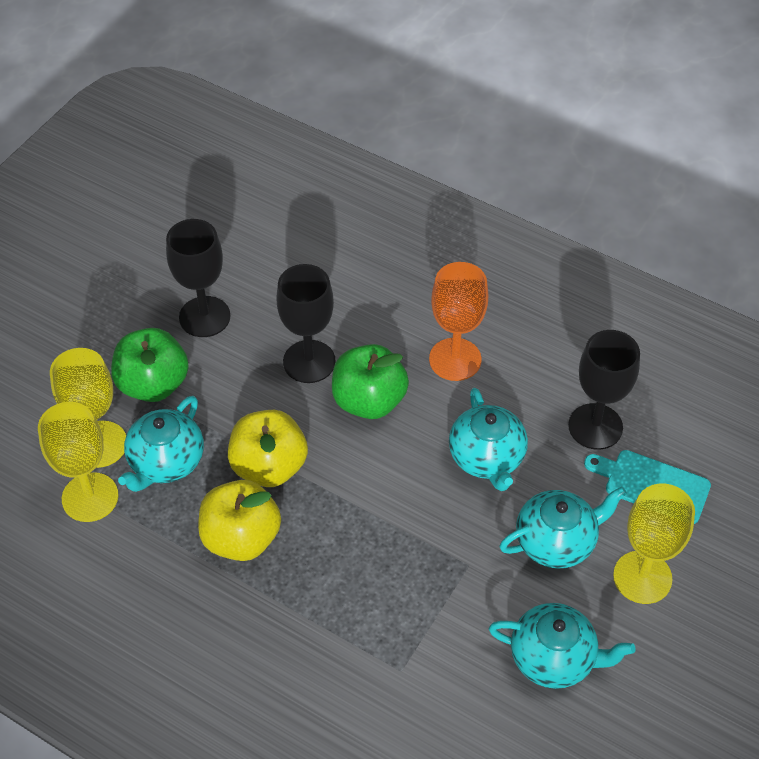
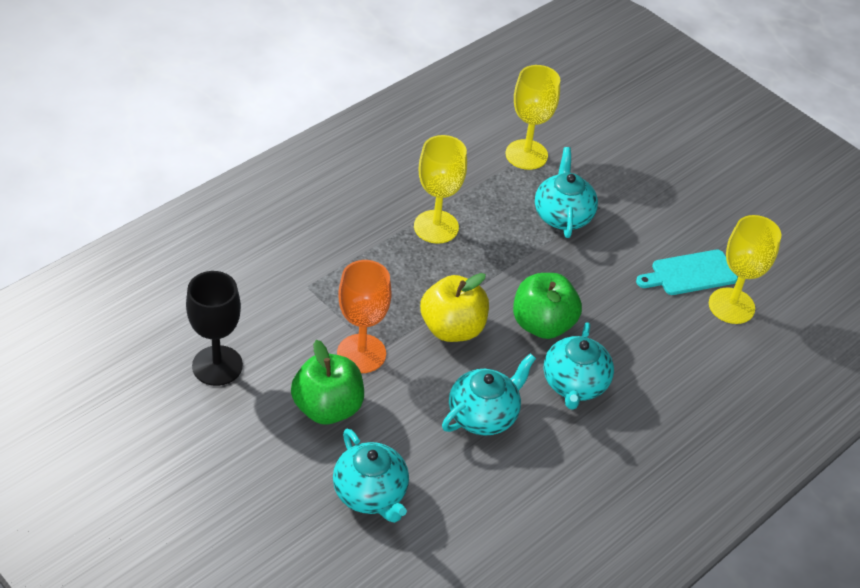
black goblet: 3 -> 1
yellow apple: 2 -> 1

